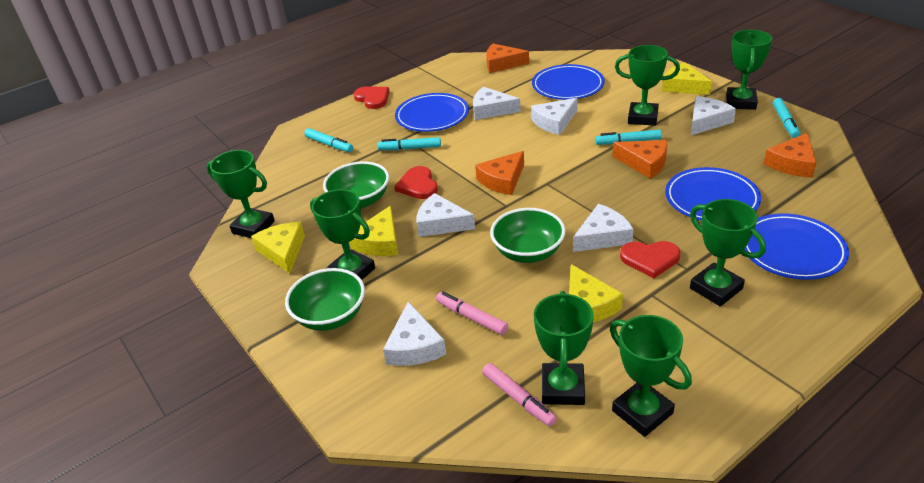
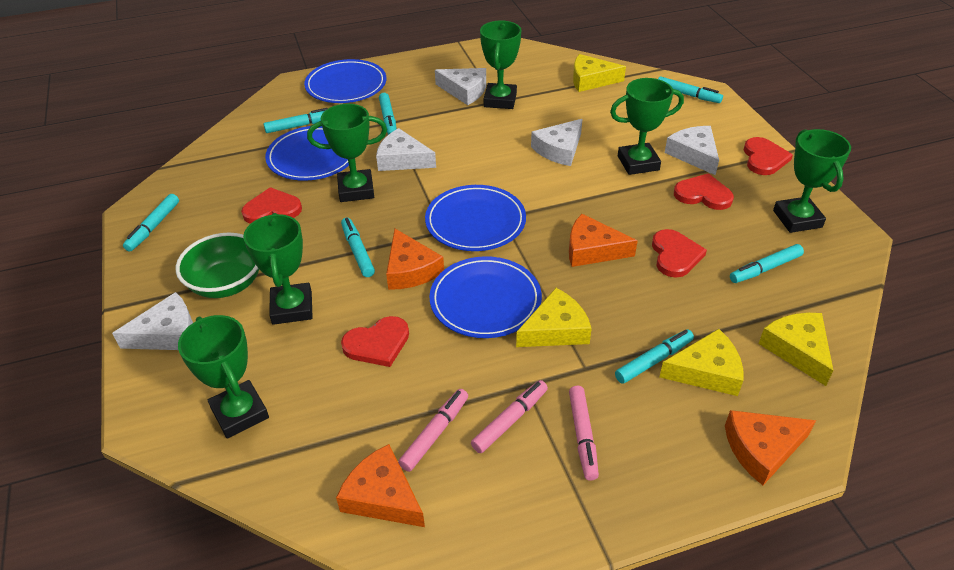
green bowl: 3 -> 1
green trophy: 7 -> 6
pink marker: 2 -> 3
red heart: 3 -> 5
turquoise marker: 4 -> 7
white cheese: 6 -> 5

